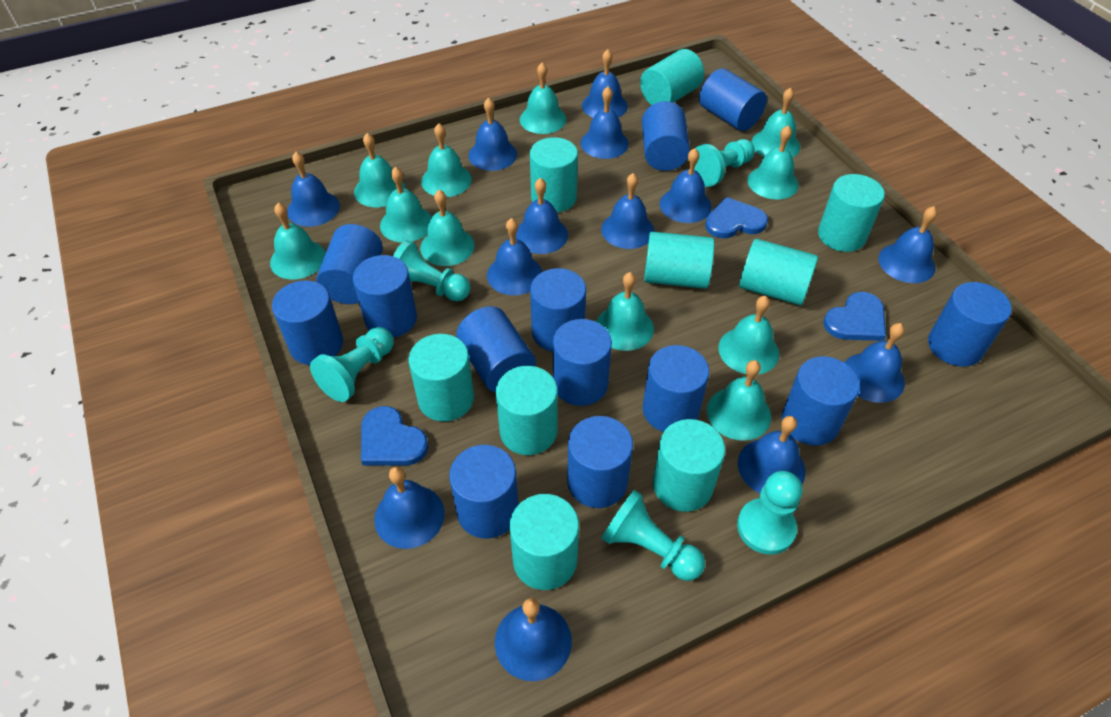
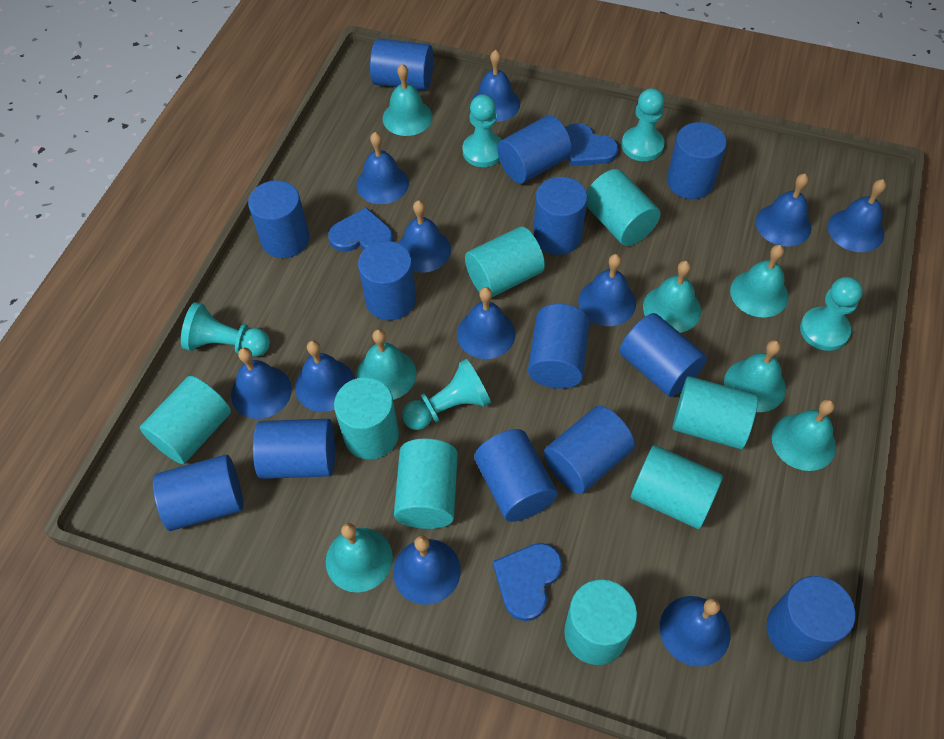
blue bell: 13 -> 11
turquoise bell: 11 -> 7
turquoise cylinder: 9 -> 8

